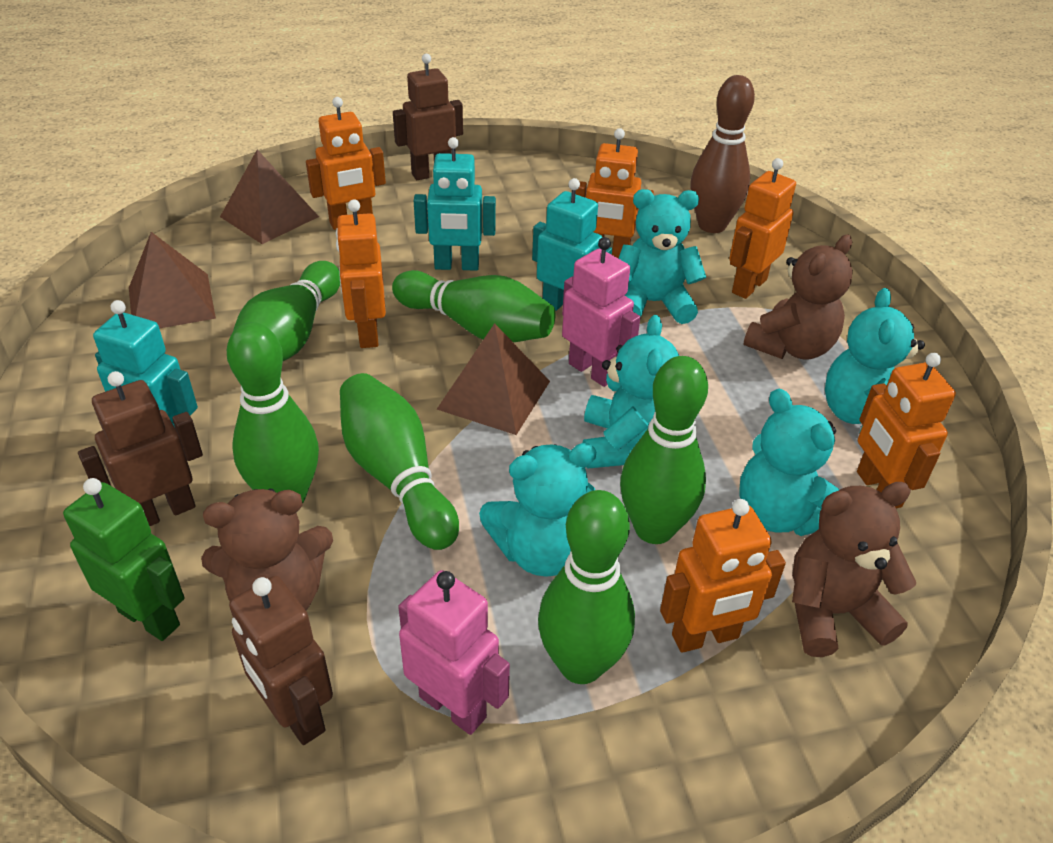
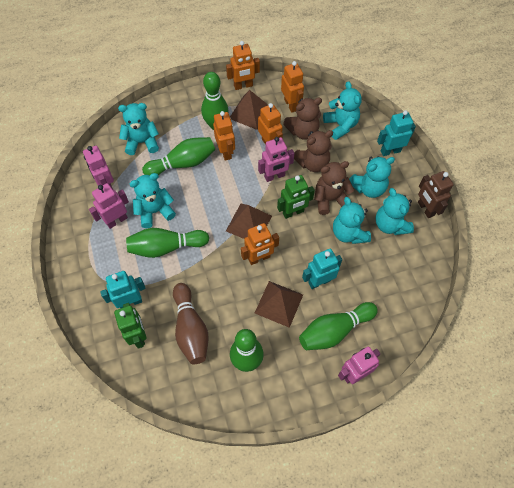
brown robot: 3 -> 1
green bowling pin: 6 -> 5
green robot: 1 -> 2
orange robot: 6 -> 5
pink robot: 2 -> 4
turquoise teddy bear: 5 -> 6

